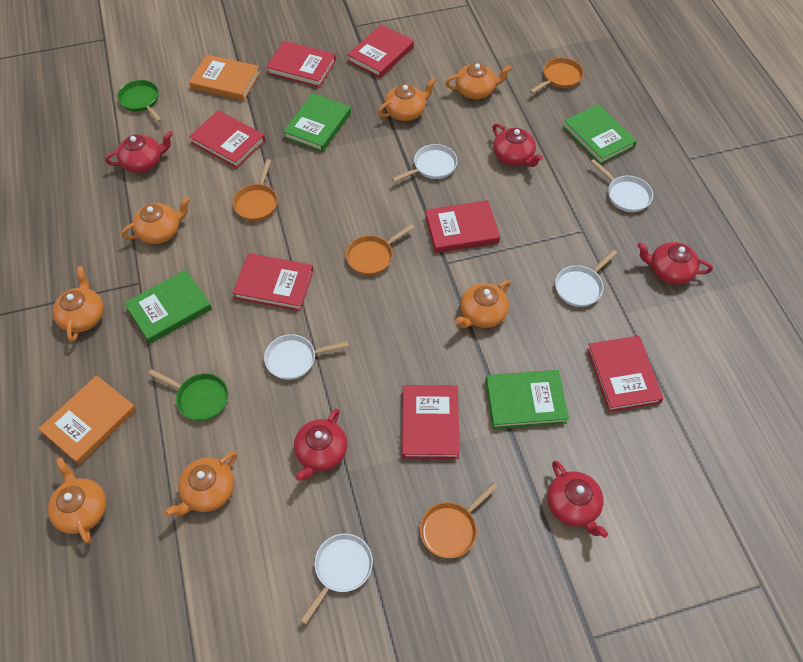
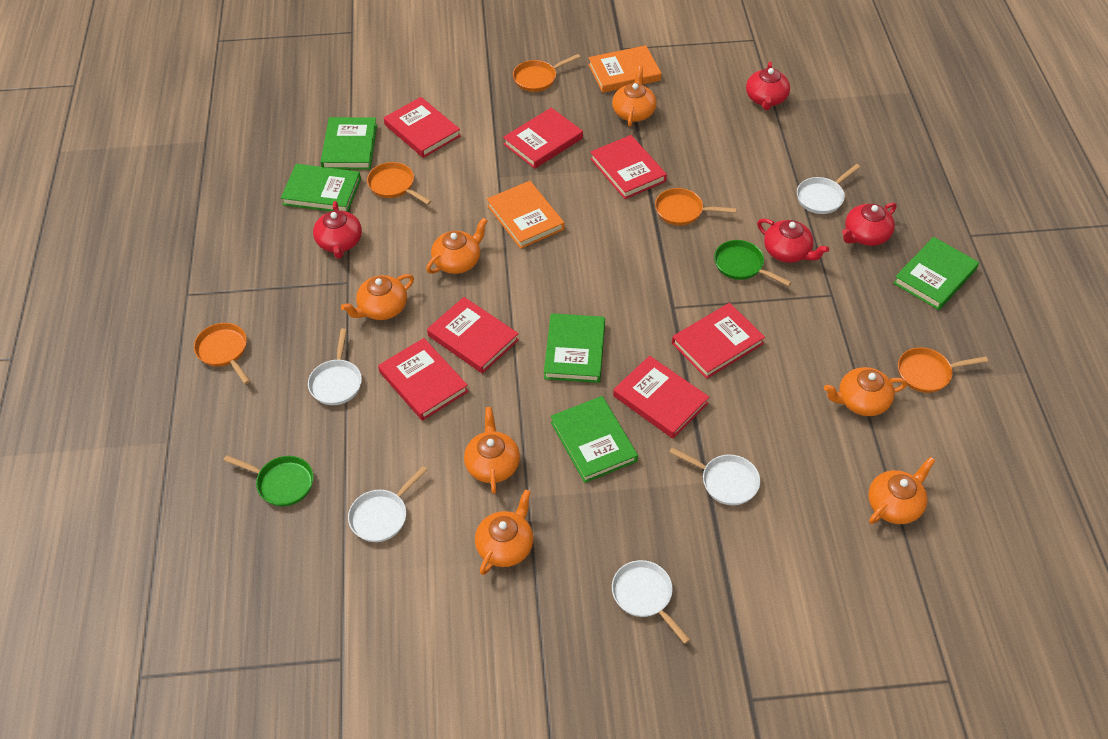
green book: 4 -> 5
orange pan: 4 -> 5
red teapot: 5 -> 4

